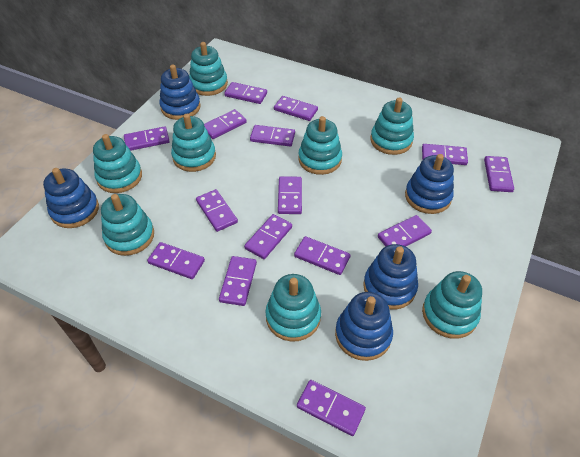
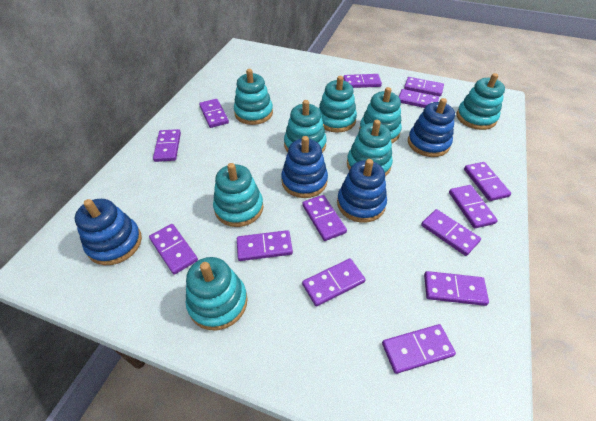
blue stacking toy: 5 -> 4
purple domino: 15 -> 14

